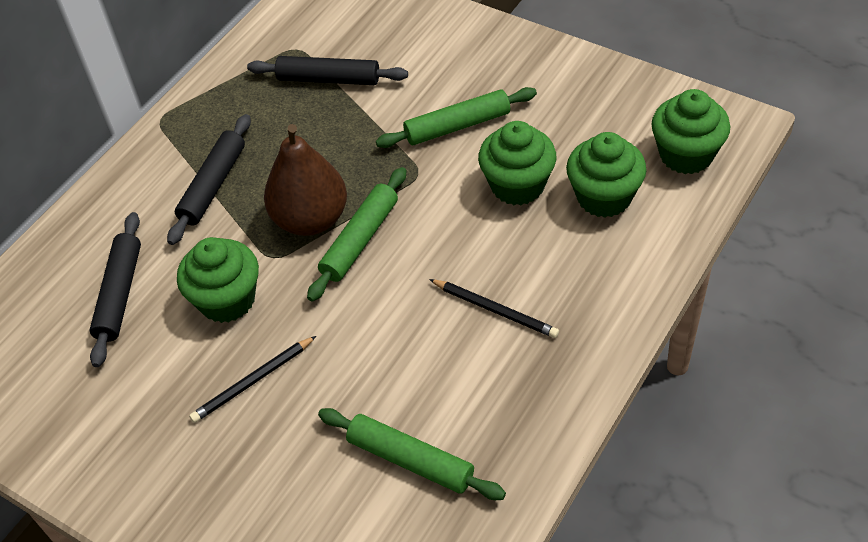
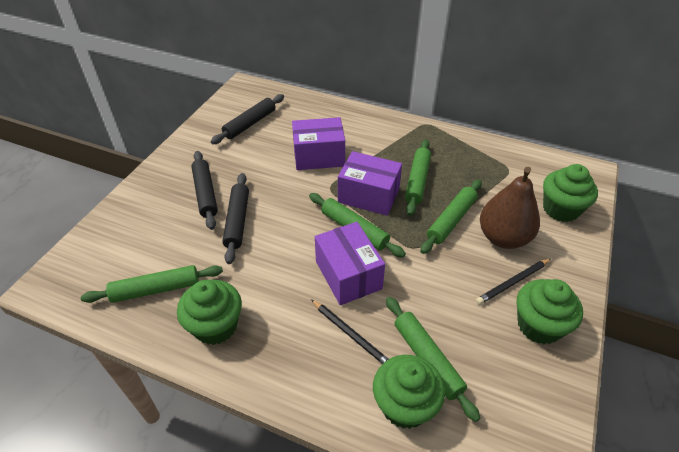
green rolling pin: 3 -> 5
purple box: 0 -> 3

